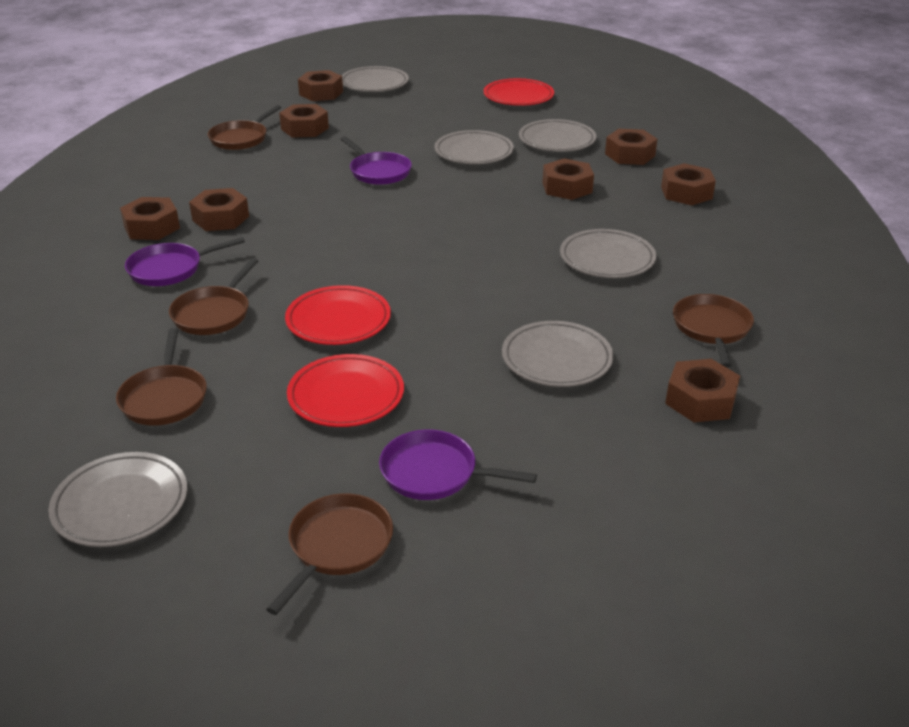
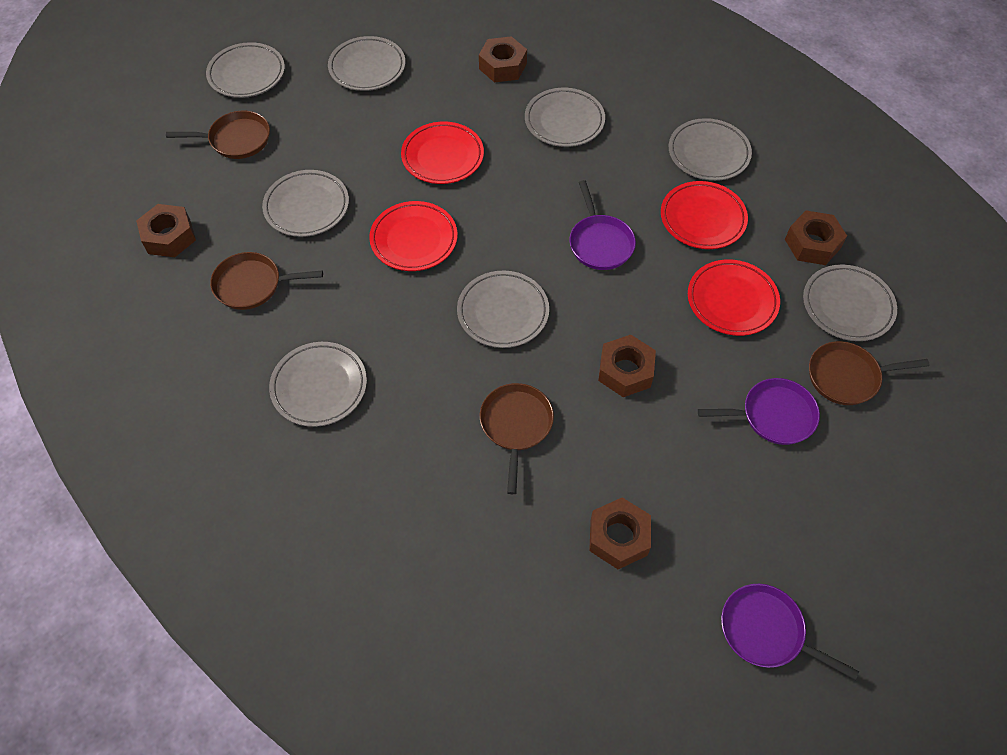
brown nut: 8 -> 5
brown pan: 5 -> 4
grey plate: 6 -> 8
red plate: 3 -> 4

